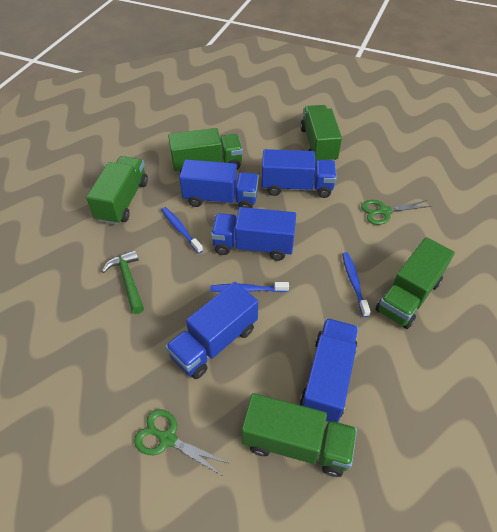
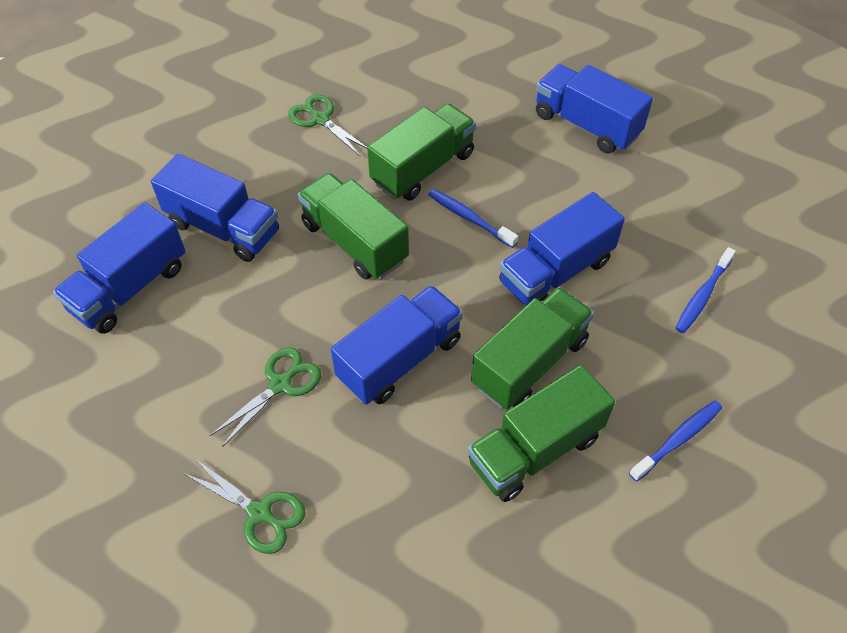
green hammer: 1 -> 0
green scissors: 2 -> 3
green truck: 5 -> 4

